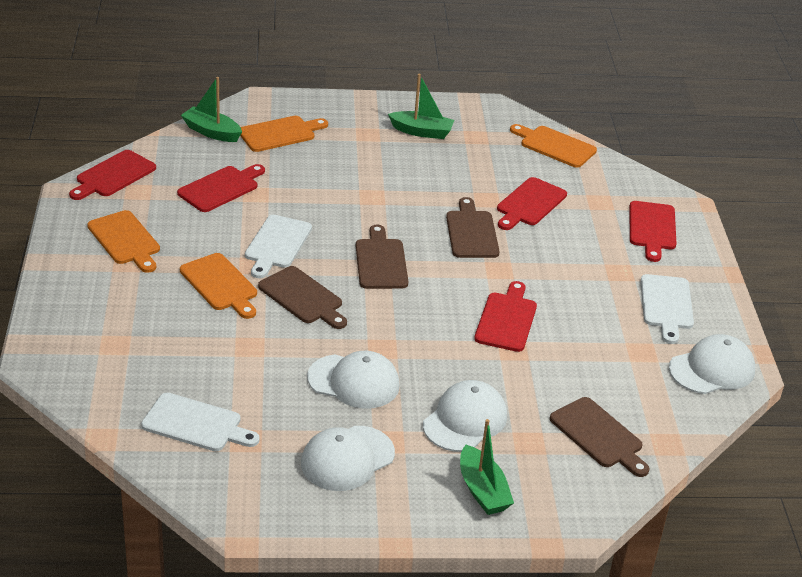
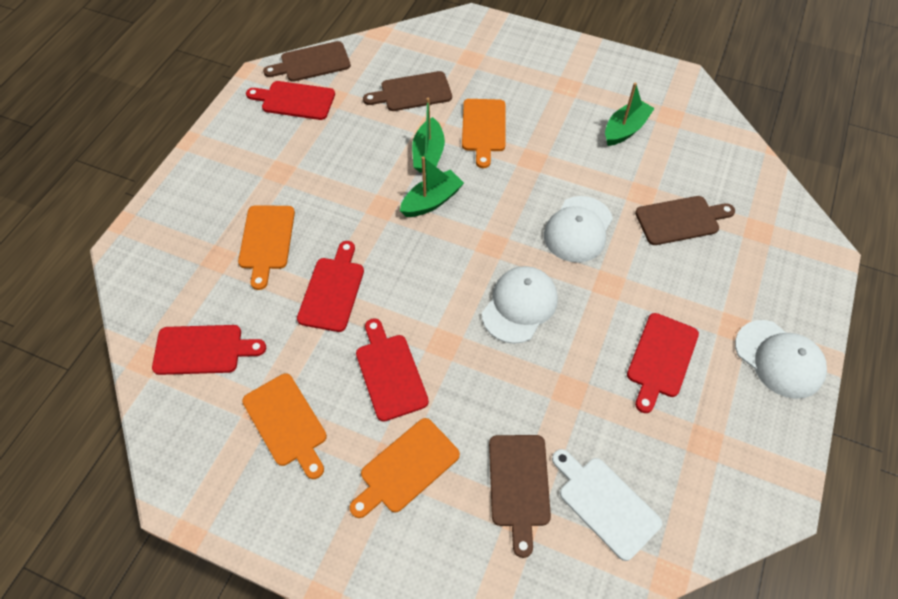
white cap: 4 -> 3
white cutting board: 3 -> 1

